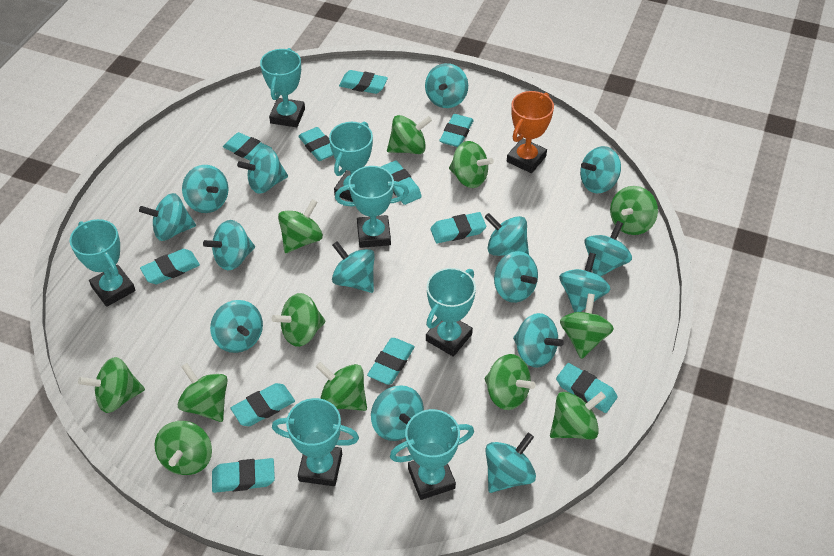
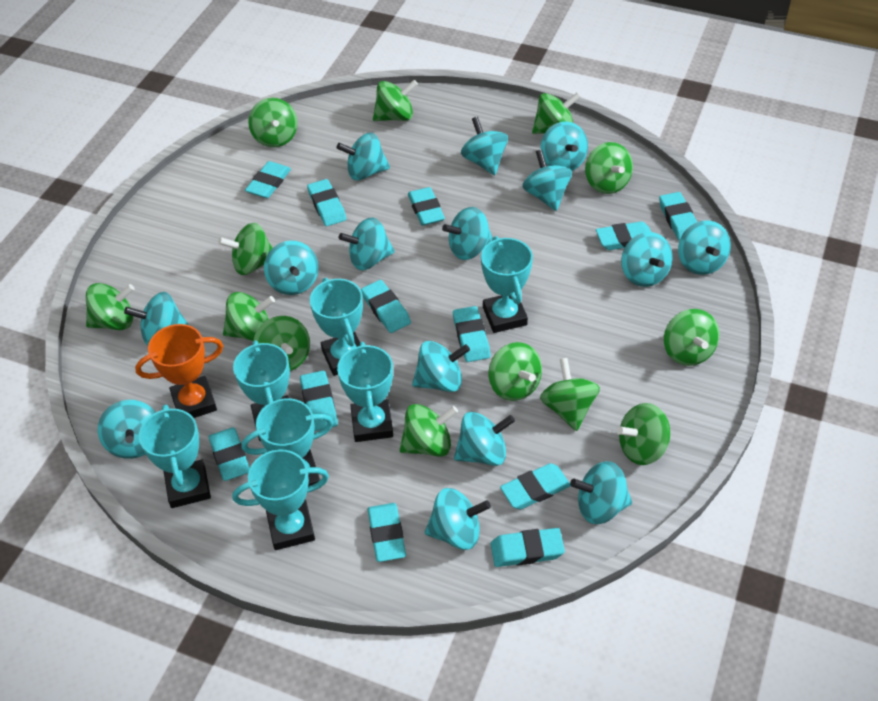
green spinning top: 12 -> 13
turquoise eraser: 11 -> 12

